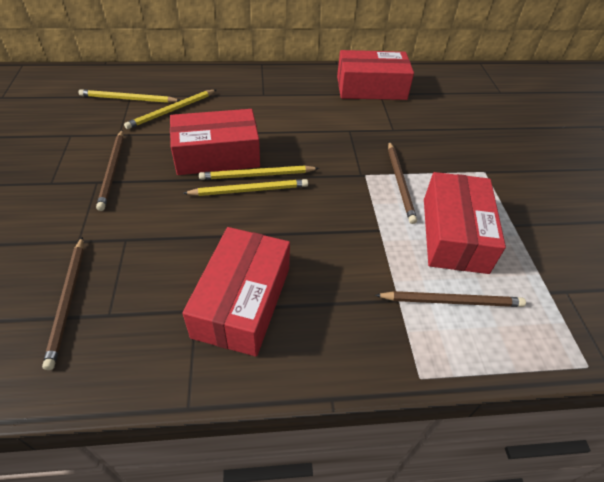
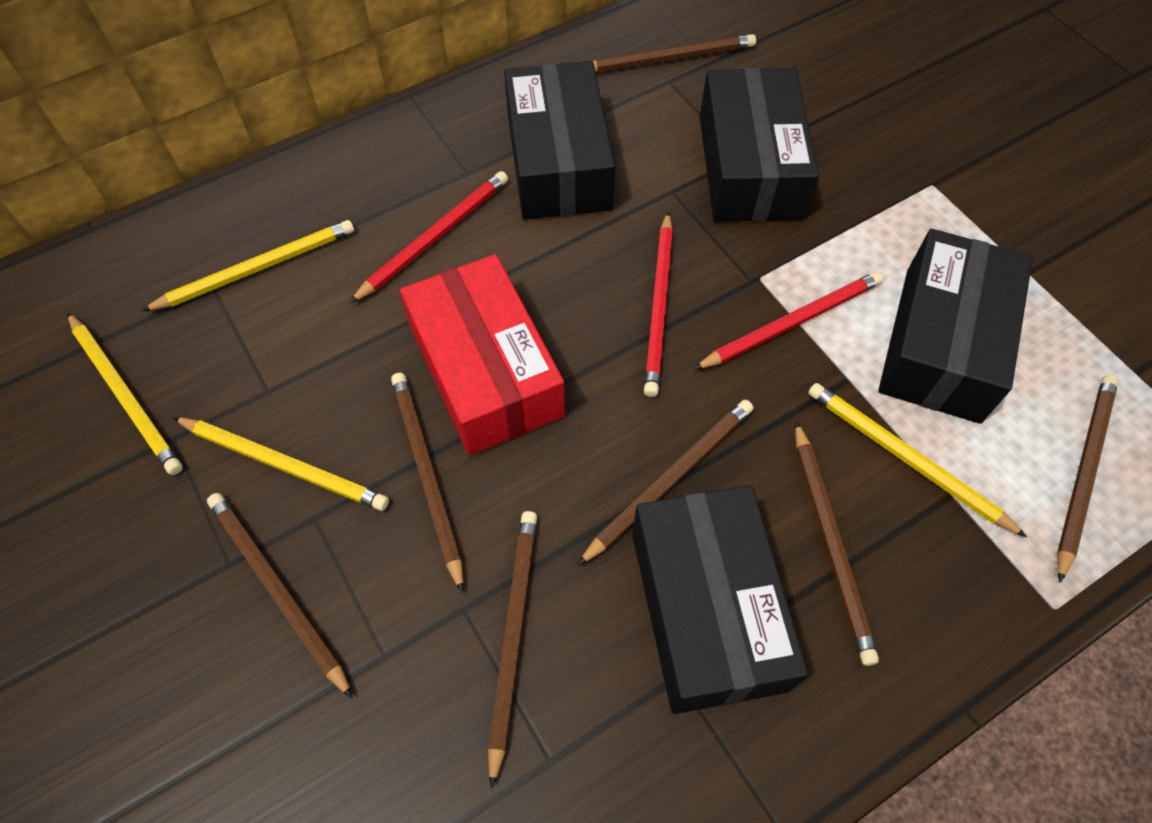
black box: 0 -> 4
brown pencil: 4 -> 7
red box: 4 -> 1
red pencil: 0 -> 3

